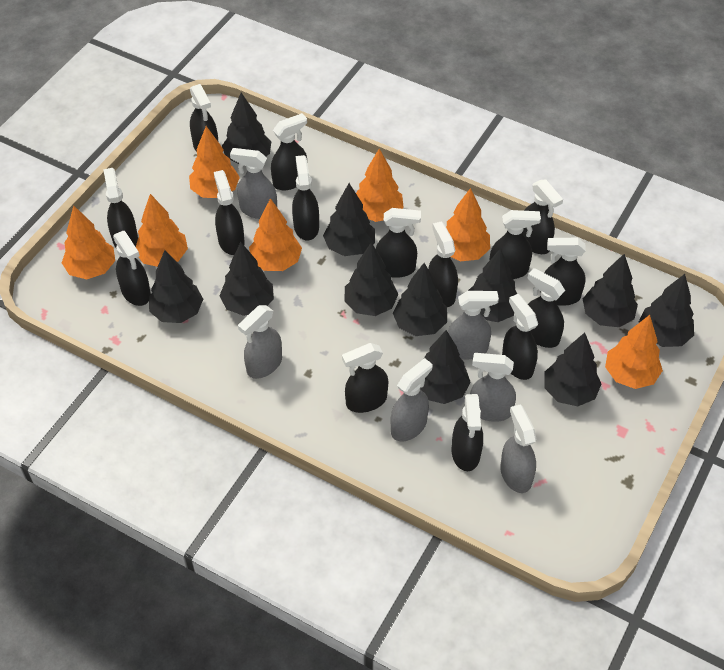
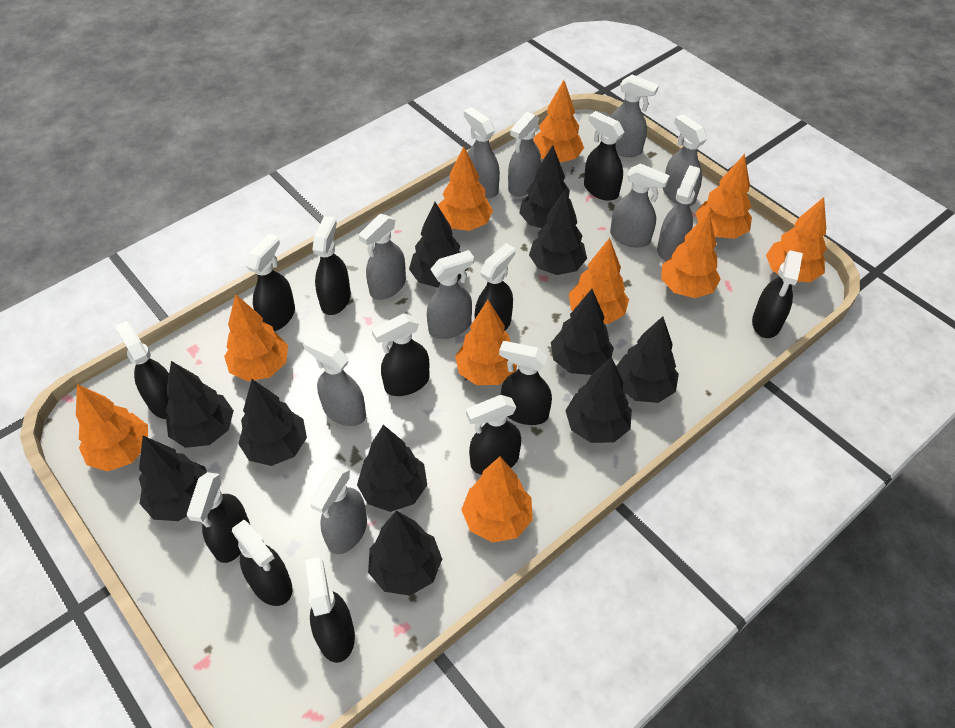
black spray bottle: 15 -> 12
grey spray bottle: 6 -> 10
orange tree: 7 -> 10

